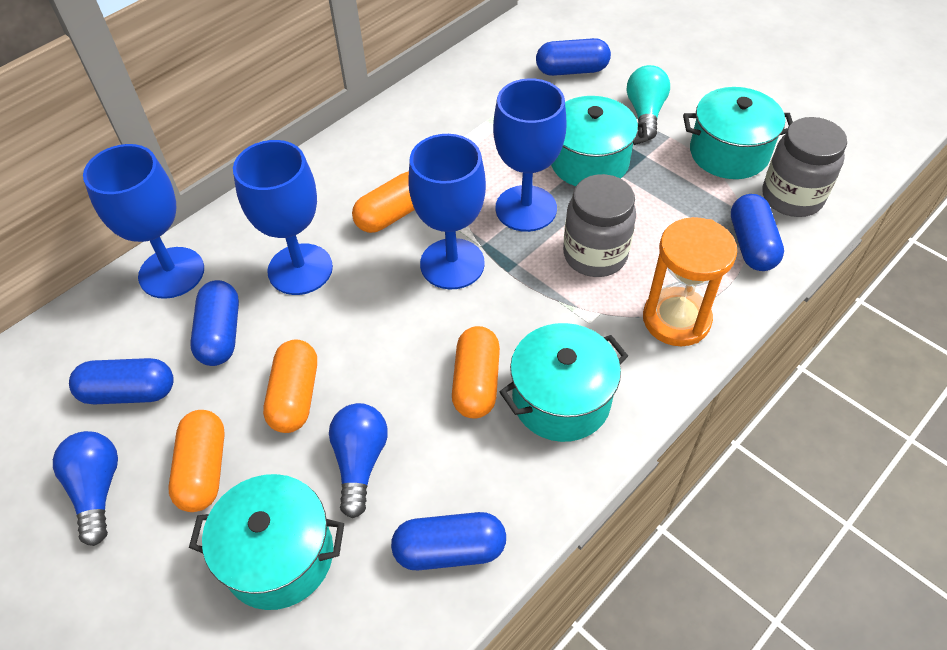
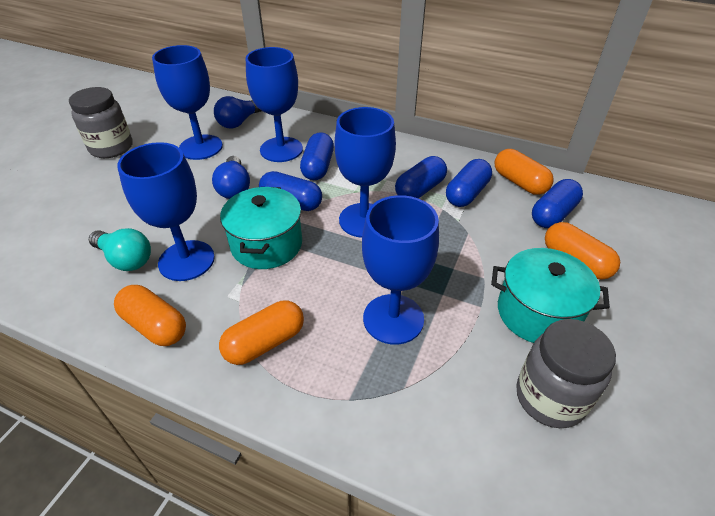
blue goblet: 4 -> 5
orange hourglass: 1 -> 0
turquoise pot: 4 -> 2

